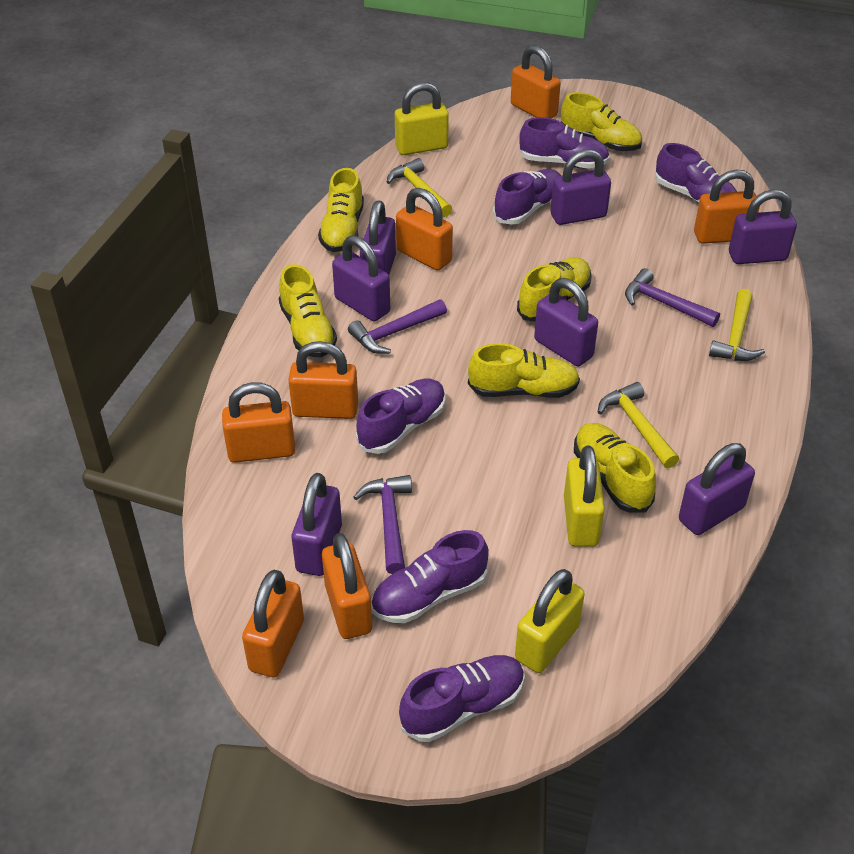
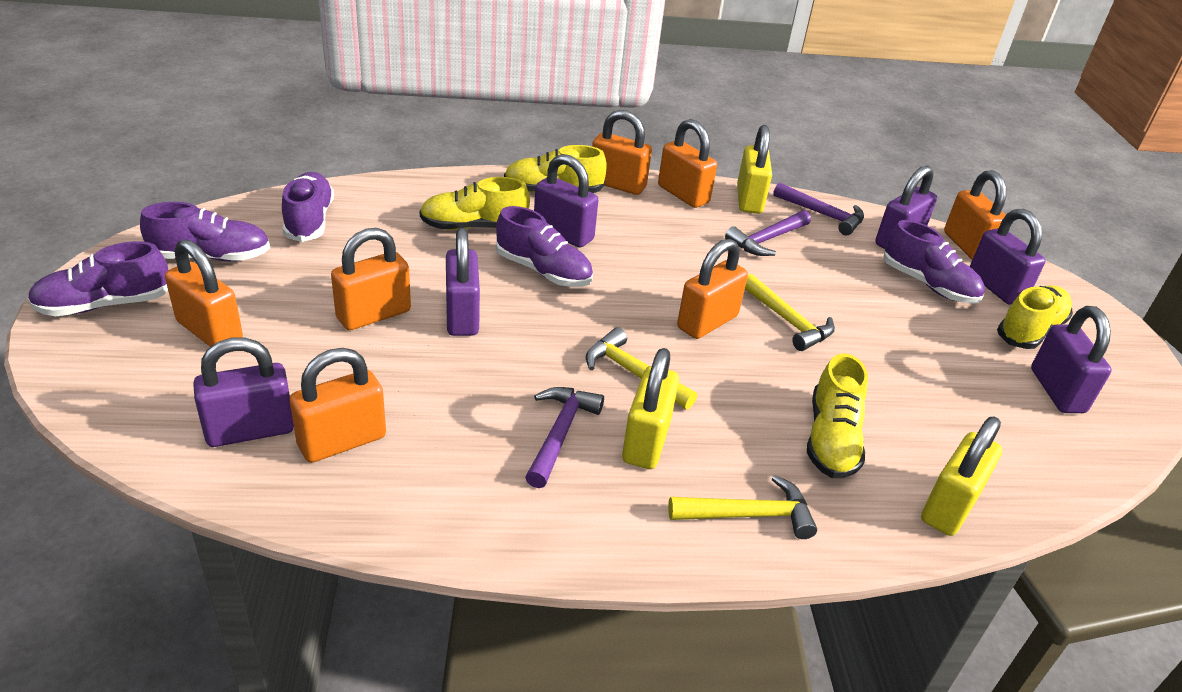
purple padlock: 7 -> 6
purple shoe: 6 -> 5
yellow shoe: 6 -> 4

